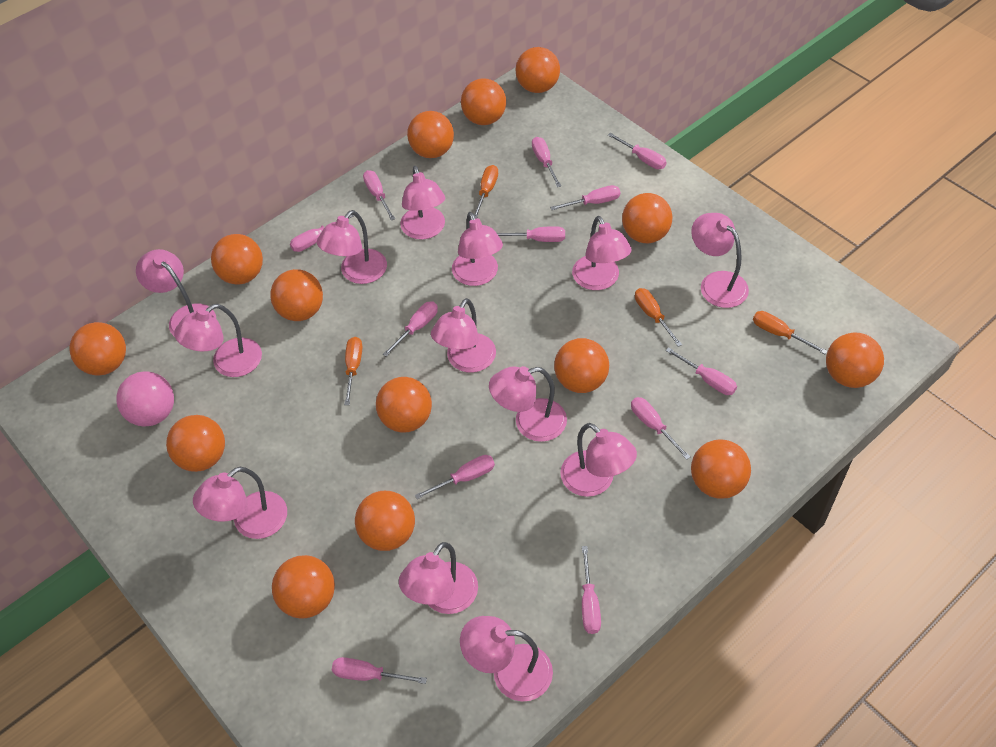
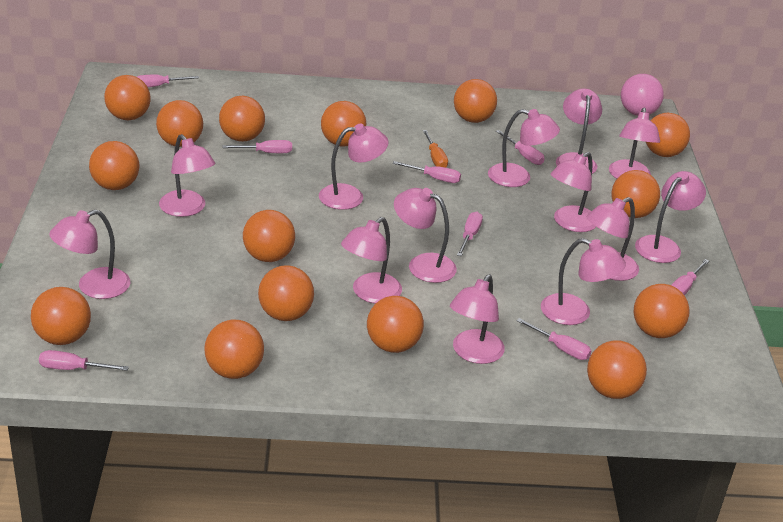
orange ball: 14 -> 15
orange screwdriver: 4 -> 1
pink screwdriver: 12 -> 8

